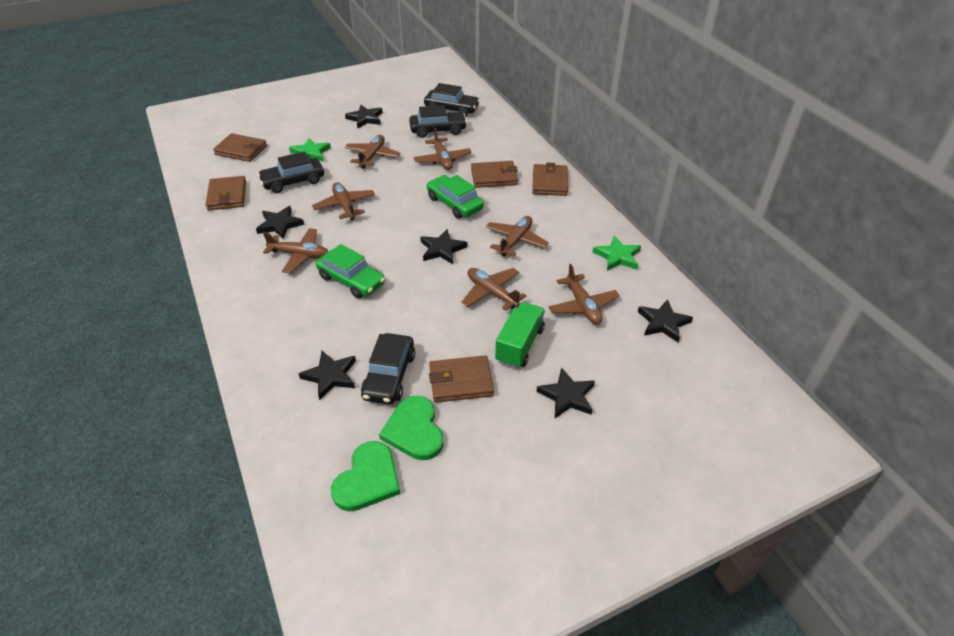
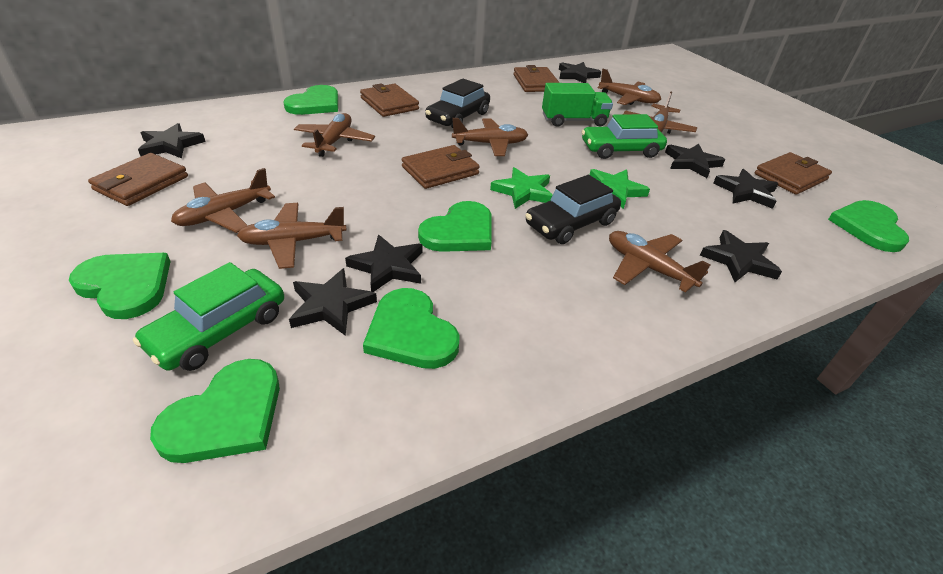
black car: 4 -> 2
black star: 6 -> 7
green heart: 2 -> 6

